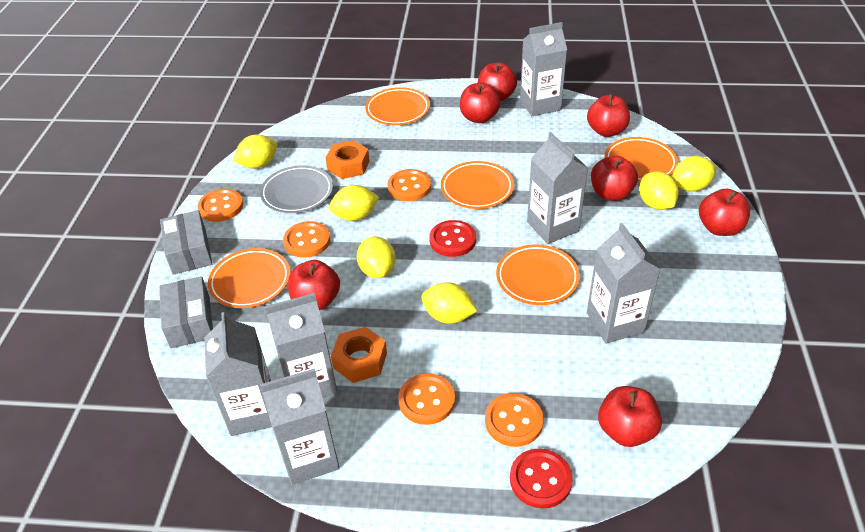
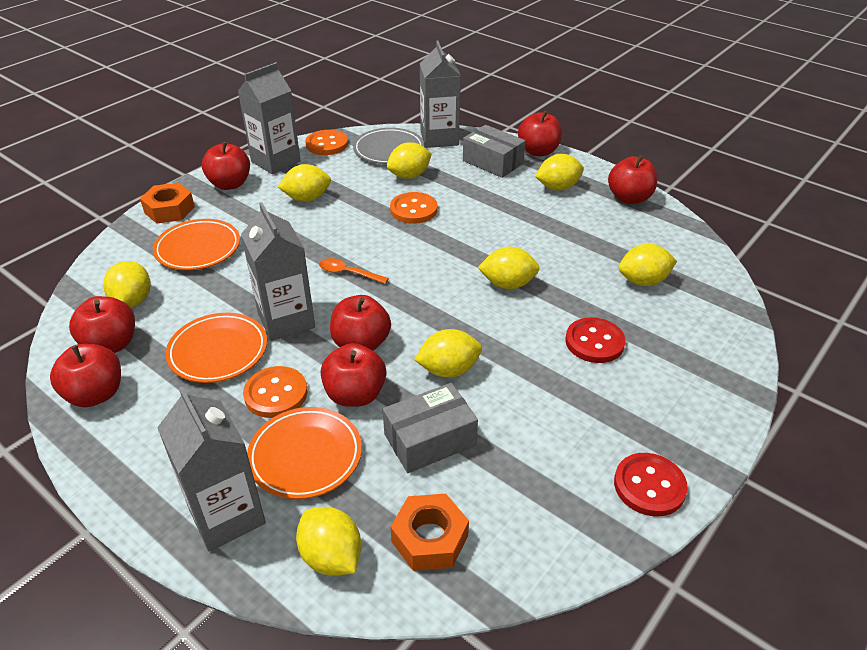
grey carton: 6 -> 4
orange button: 5 -> 3
orange plate: 5 -> 3
orange spoon: 0 -> 1
yellow lemon: 6 -> 8

